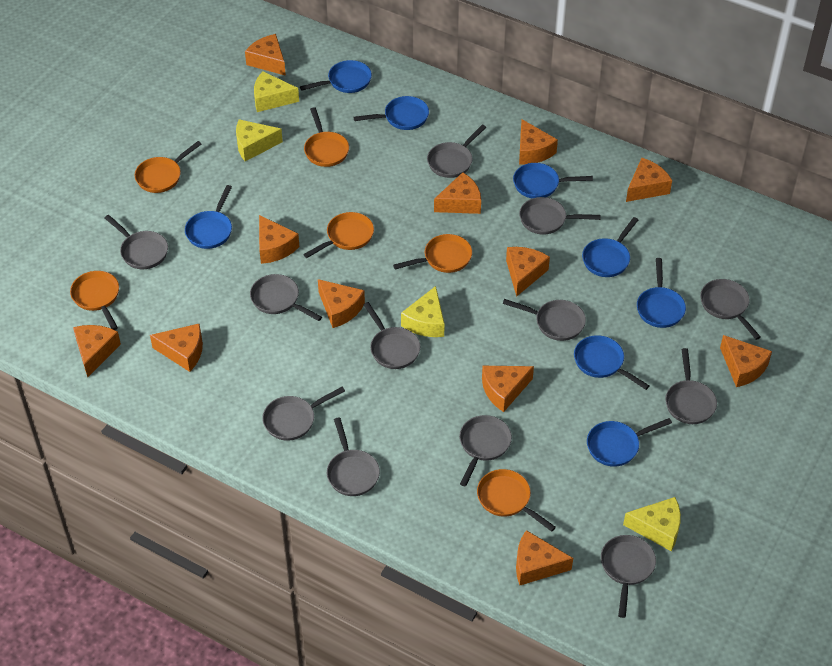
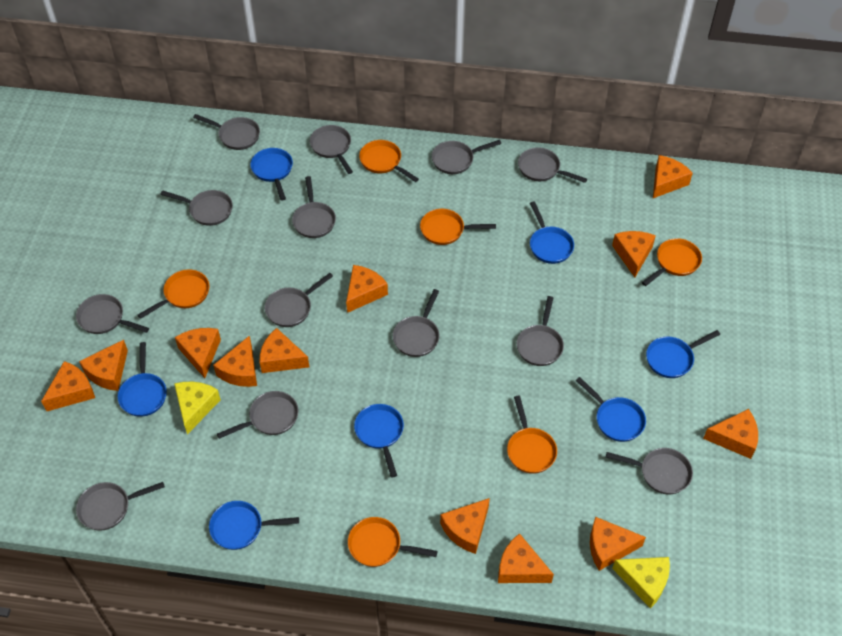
blue pan: 8 -> 7
grey pan: 12 -> 13
yellow cheese: 4 -> 2

